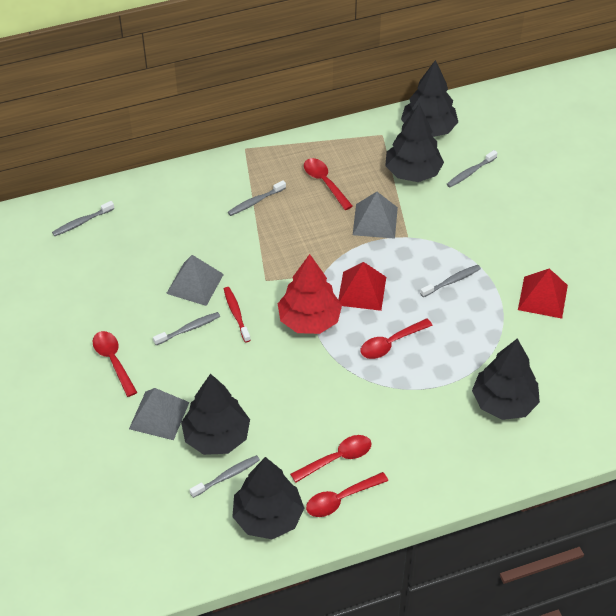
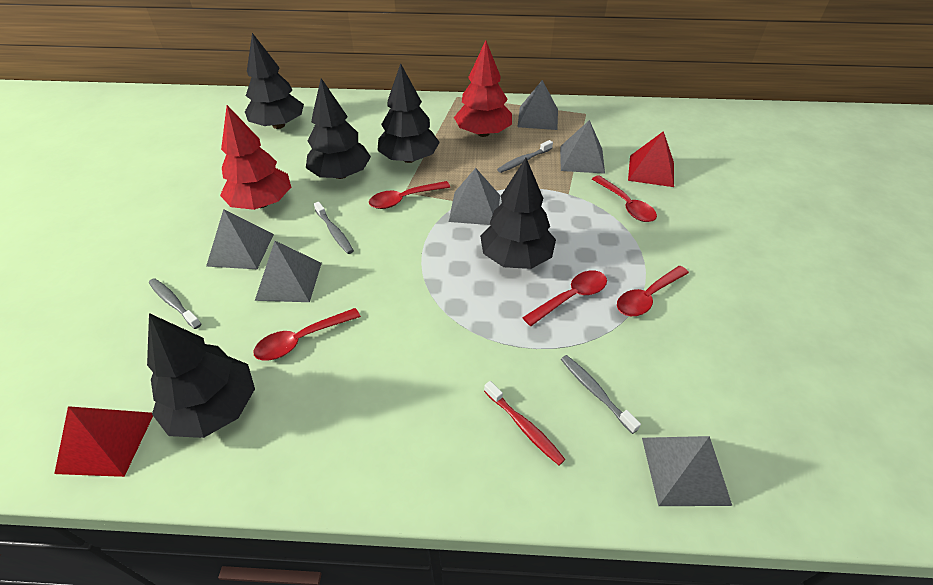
grey pyramid: 3 -> 6
grey toothbrush: 6 -> 4
red tree: 1 -> 2

